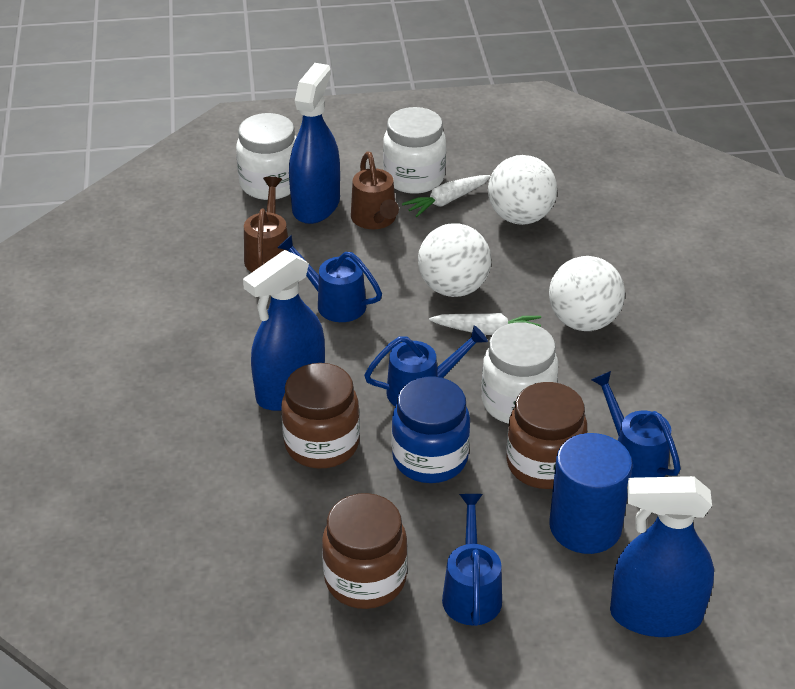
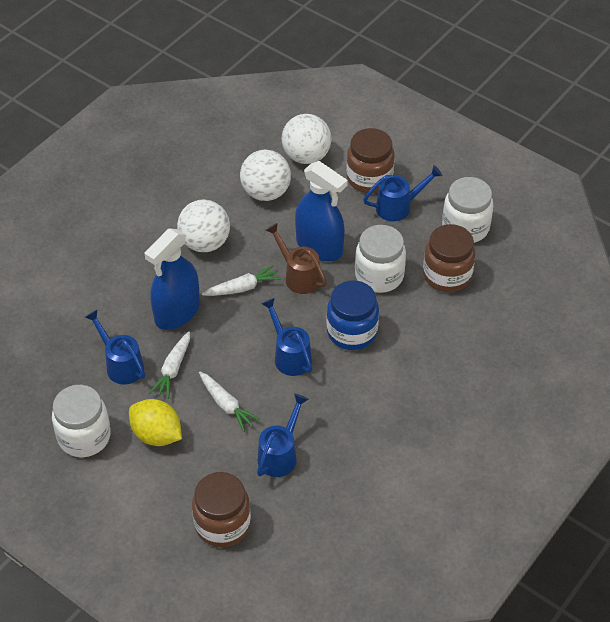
blue cylinder: 1 -> 0
blue spray bottle: 3 -> 2
brown watering can: 2 -> 1
white carrot: 2 -> 3
yellow lemon: 0 -> 1

